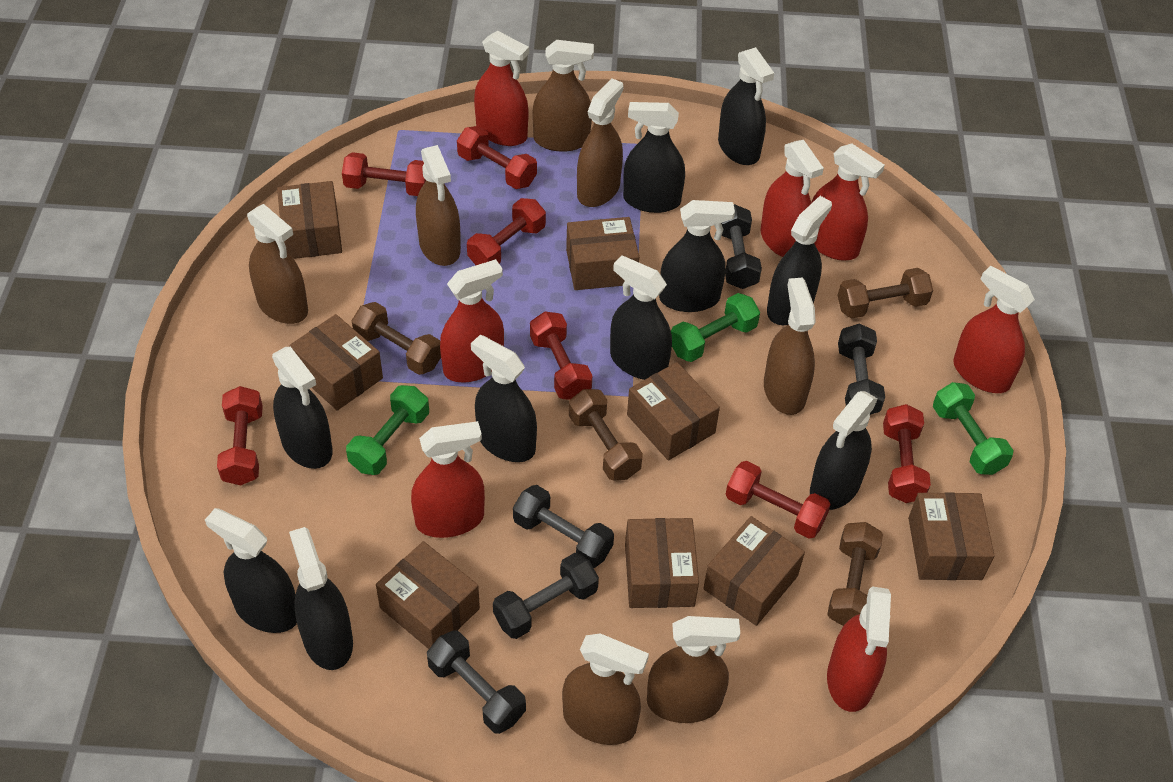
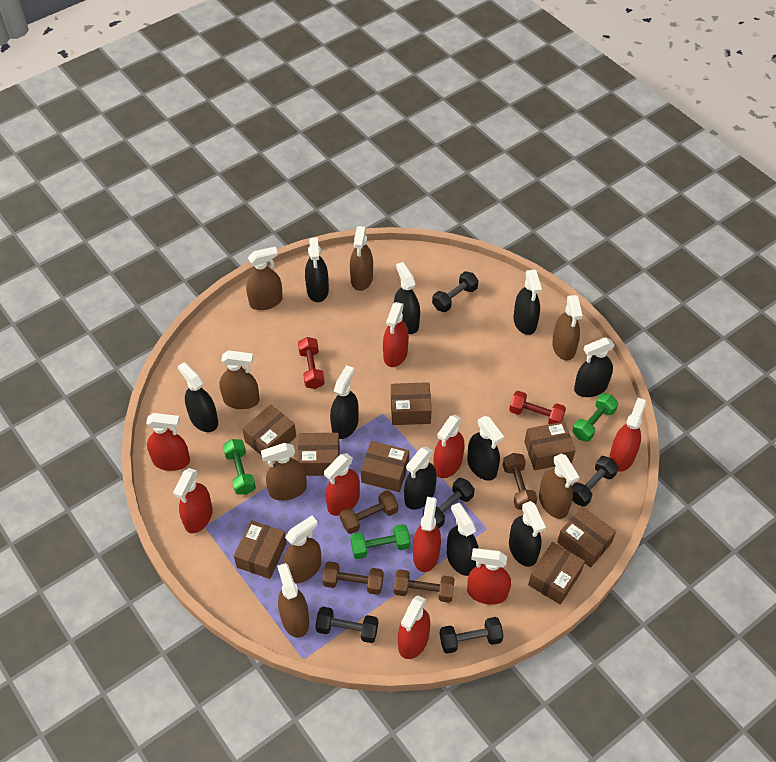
brown spray bottle: 7 -> 8
red dumbbell: 7 -> 2
red spray bottle: 7 -> 9

